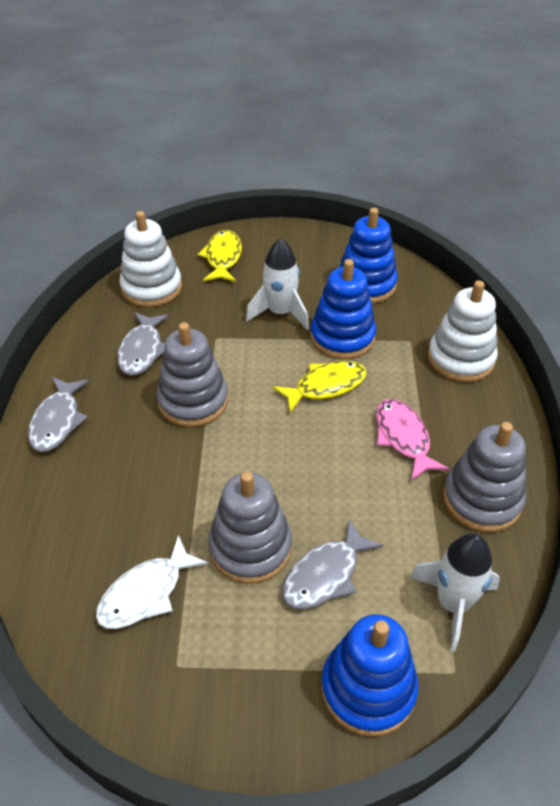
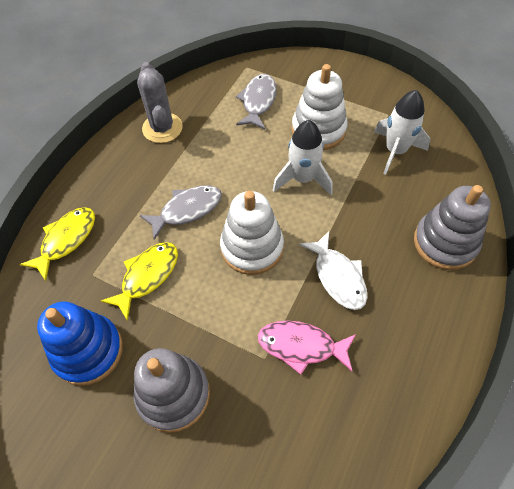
blue stacking toy: 3 -> 1
grey cactus: 0 -> 1
grey fish: 3 -> 2
grey stacking toy: 3 -> 2

